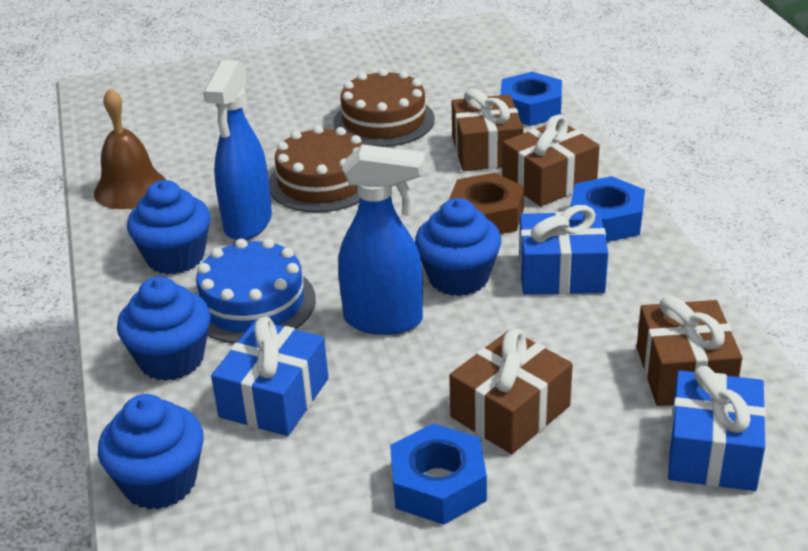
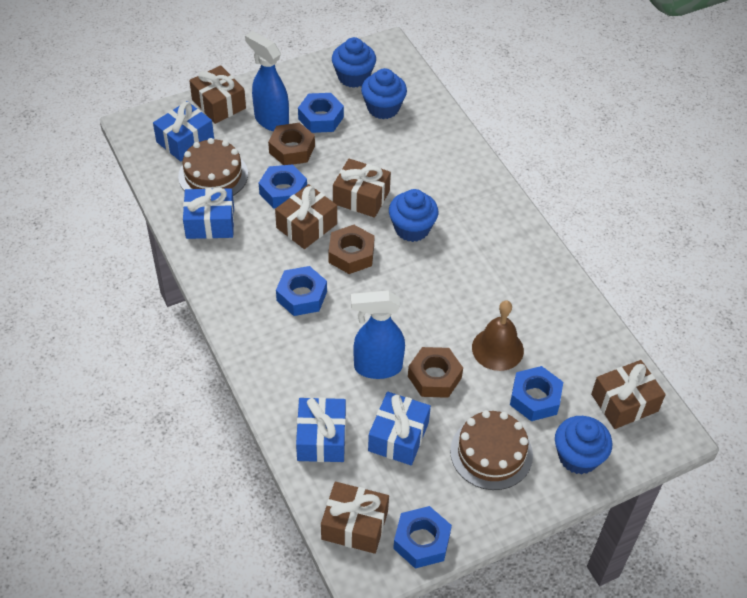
blue cake: 1 -> 0
blue gift: 3 -> 4
blue nut: 3 -> 5
brown gift: 4 -> 5
brown nut: 1 -> 3

